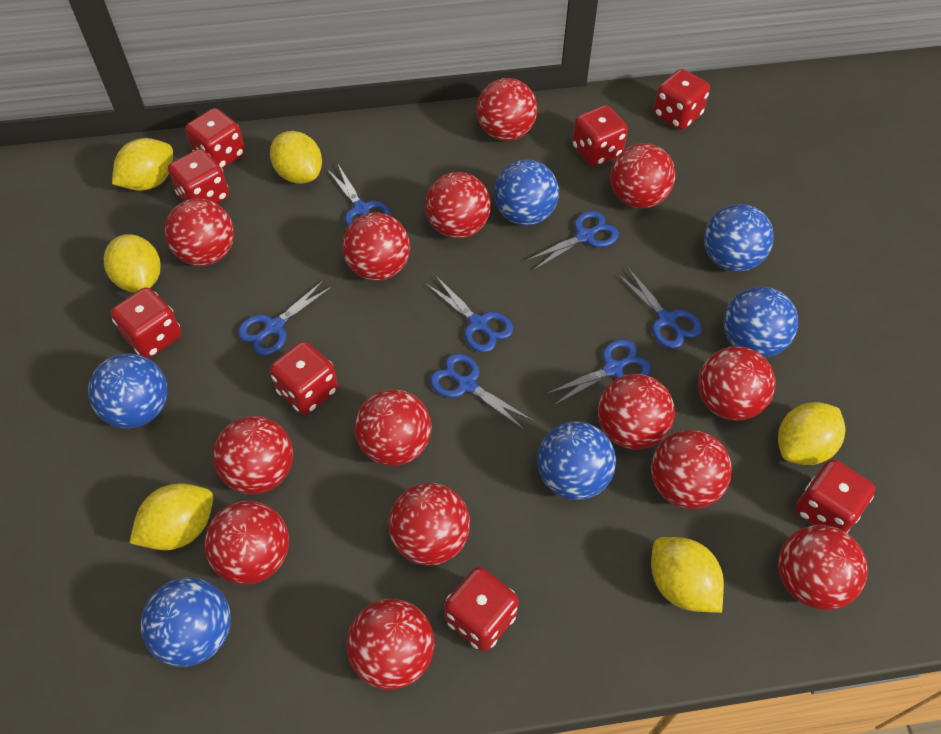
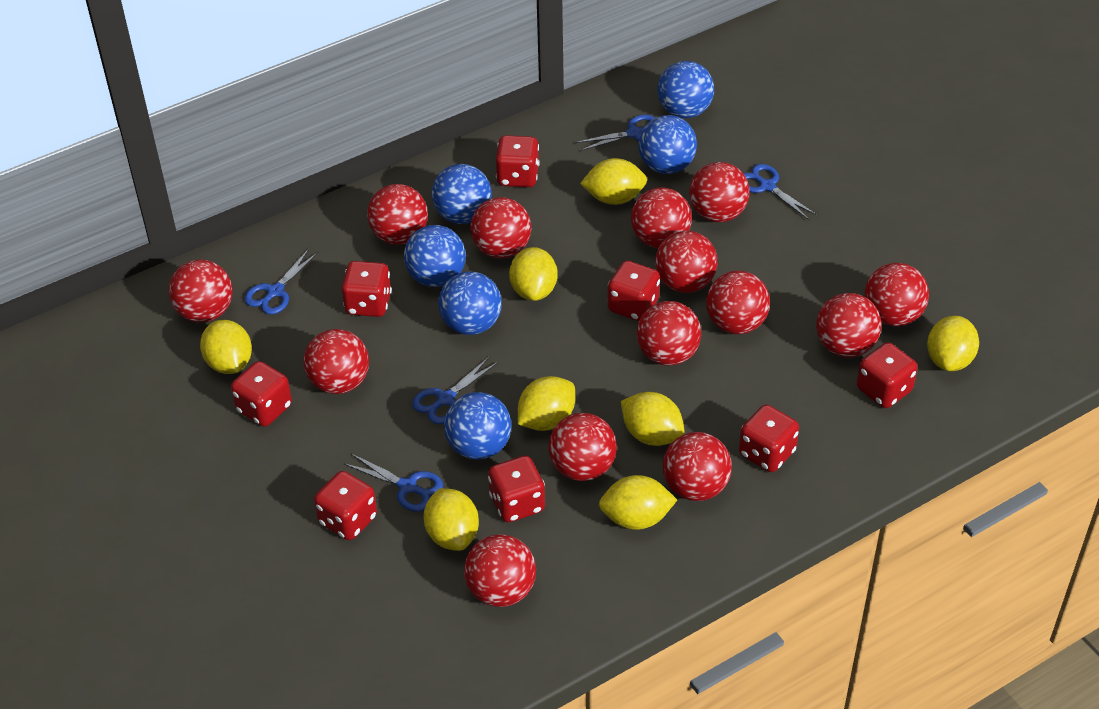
blue scissors: 7 -> 5
yellow lemon: 6 -> 8

